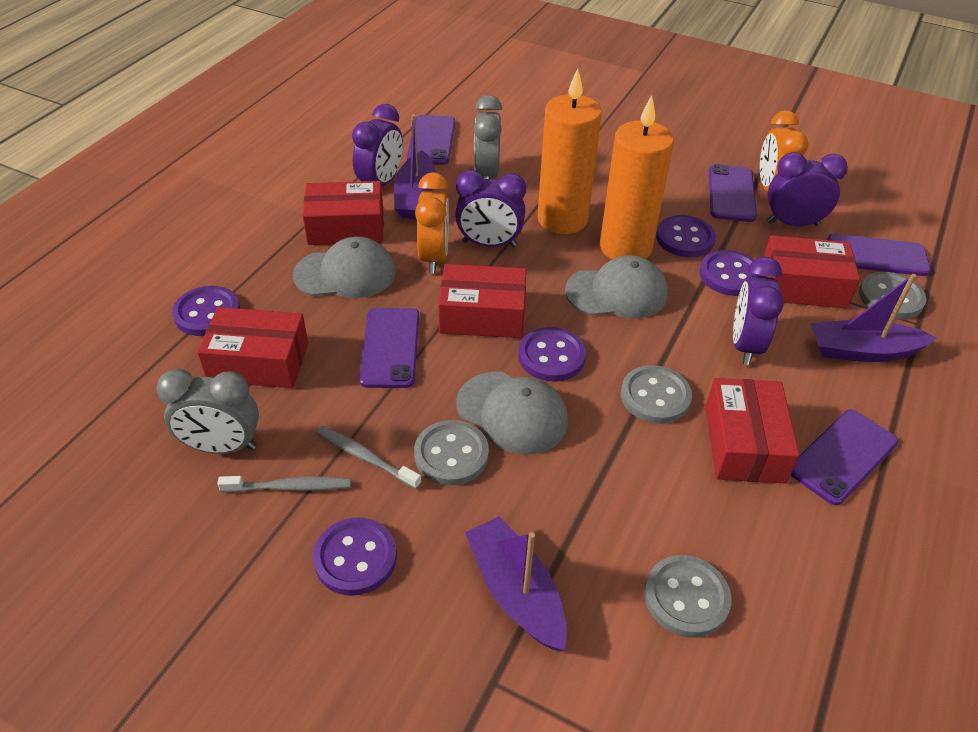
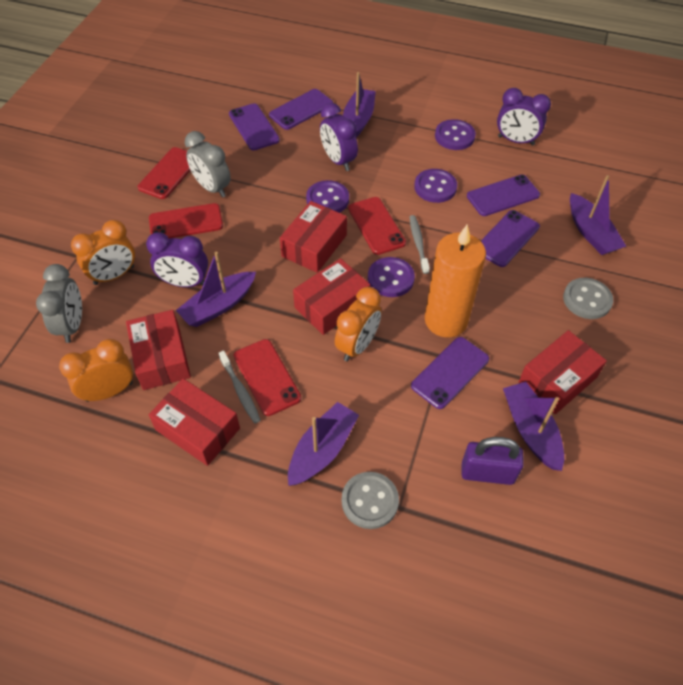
grey button: 4 -> 2
grey cap: 3 -> 0
orange candle: 2 -> 1
orange clock: 2 -> 3
purple boat: 3 -> 5
purple button: 5 -> 4
purple clock: 4 -> 3
purple padlock: 0 -> 1
red phone: 0 -> 4

